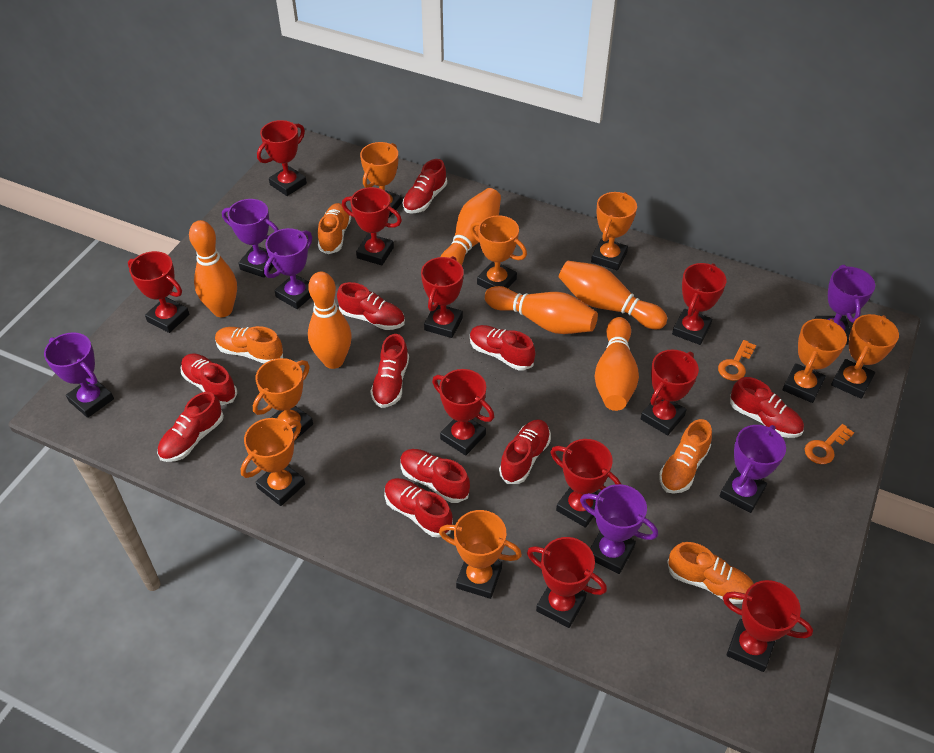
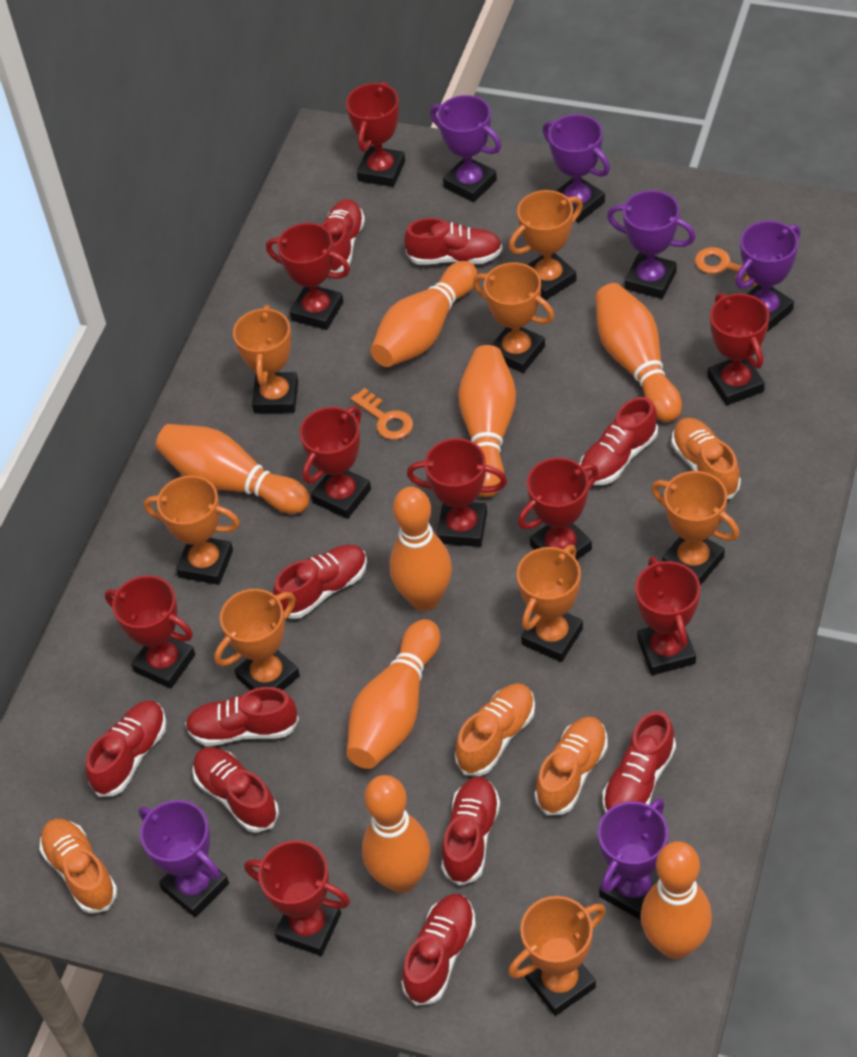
orange bowling pin: 6 -> 8
red trophy: 10 -> 9

